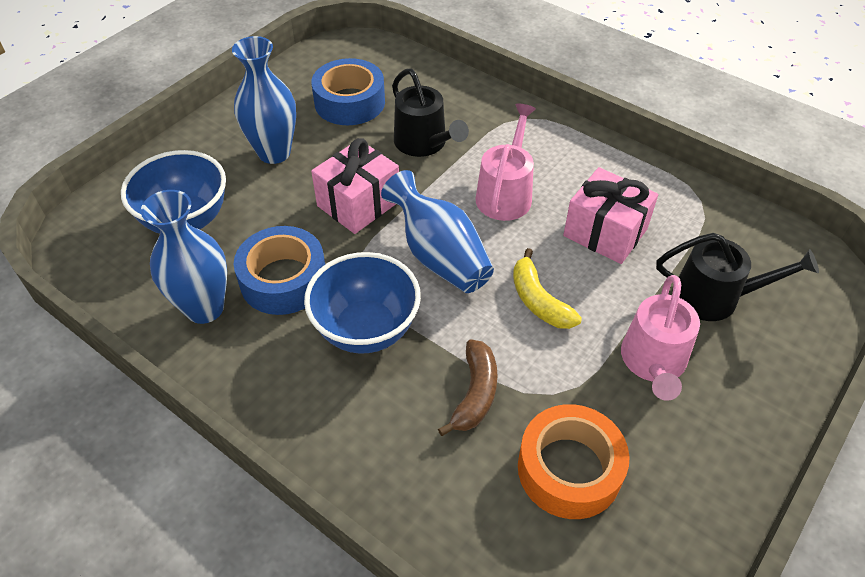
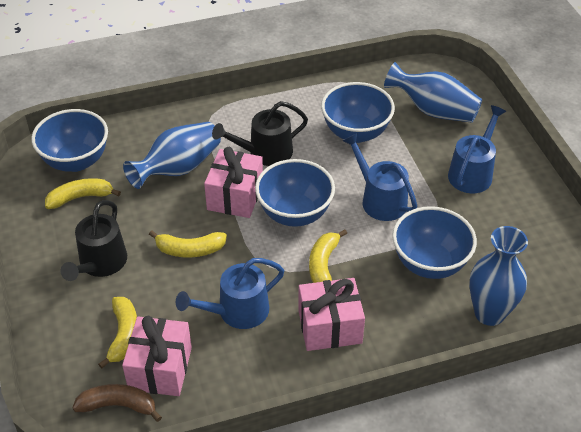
blue bowl: 2 -> 4
blue tape: 2 -> 0
blue watering can: 0 -> 3
orange tape: 1 -> 0
pink gift: 2 -> 3
pink watering can: 2 -> 0
yellow banana: 1 -> 4

